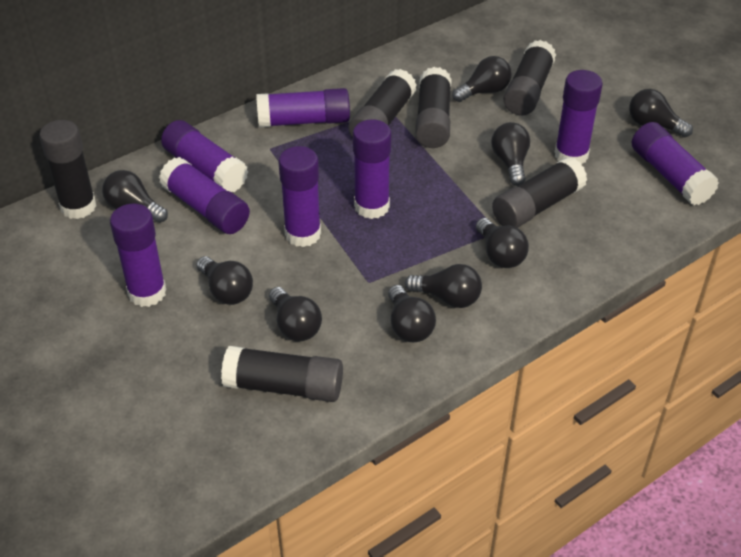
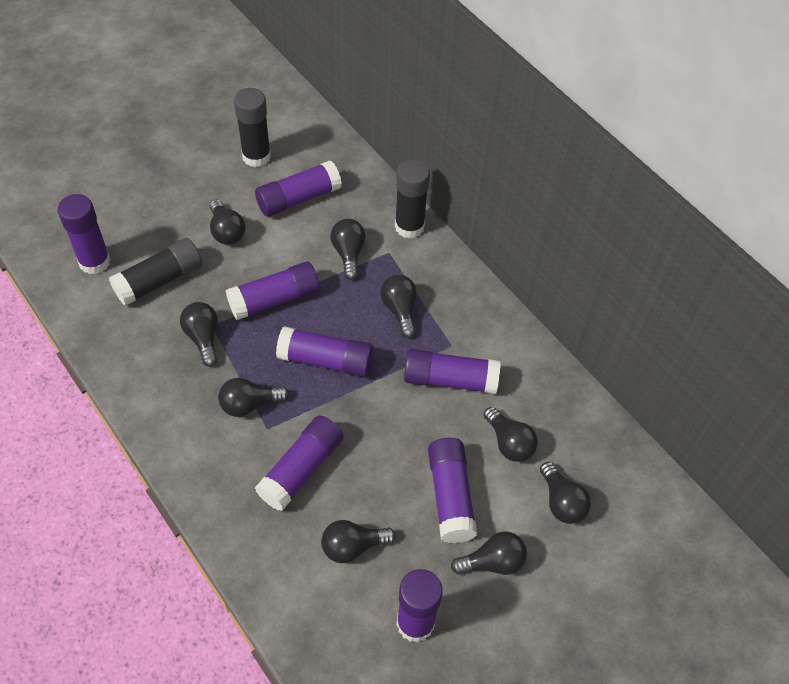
black glue stick: 6 -> 3

